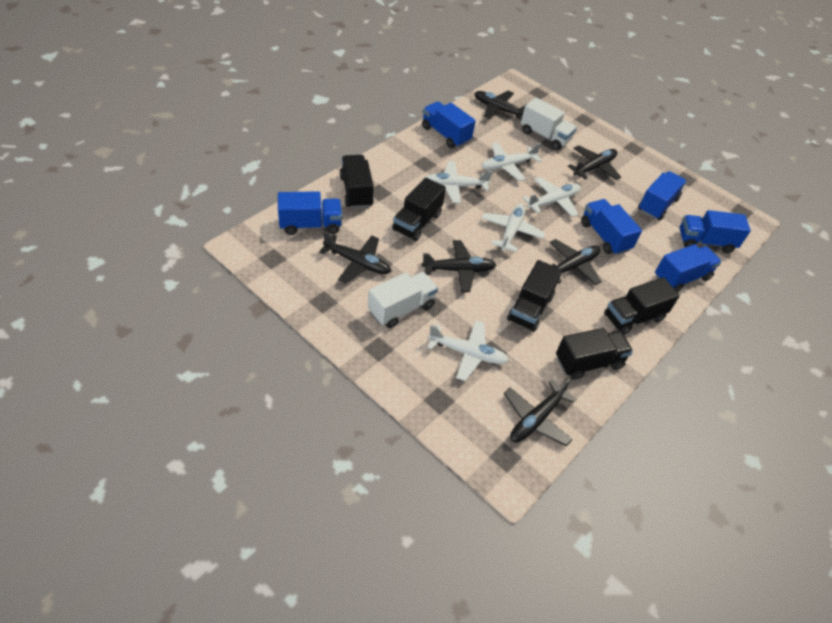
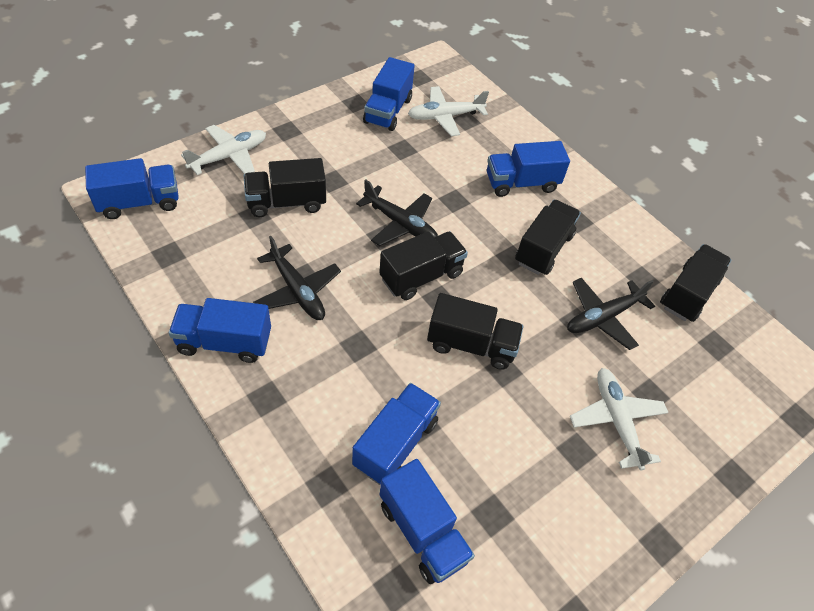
black plane: 6 -> 3
white plane: 5 -> 3
white truck: 2 -> 0

